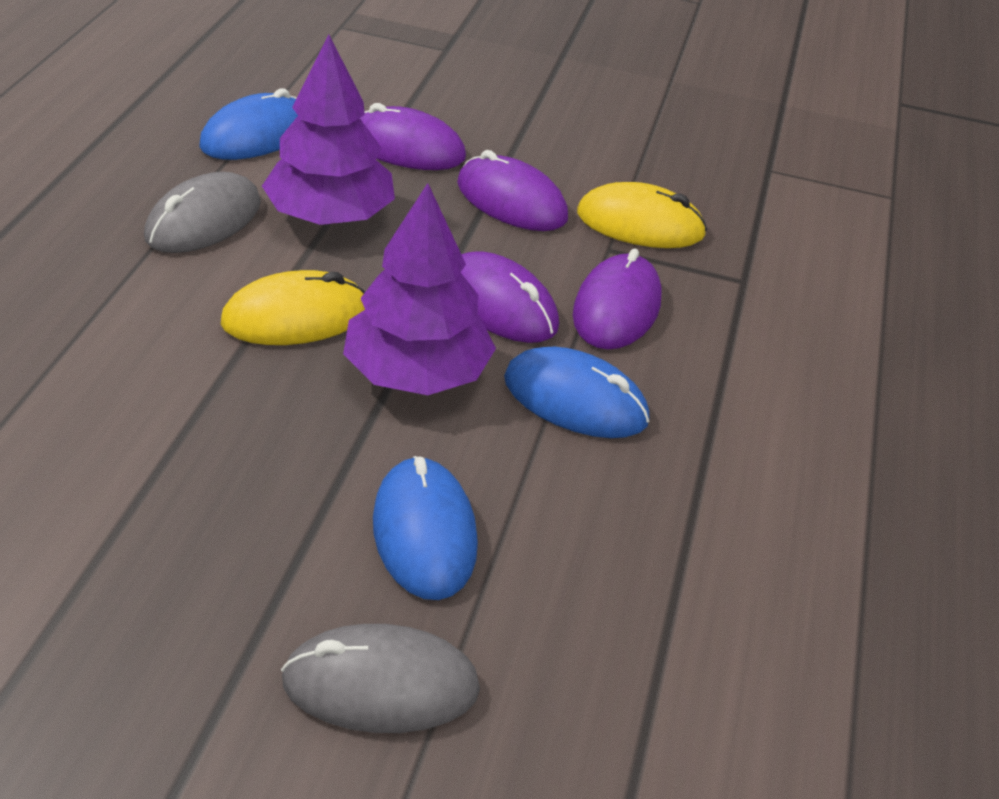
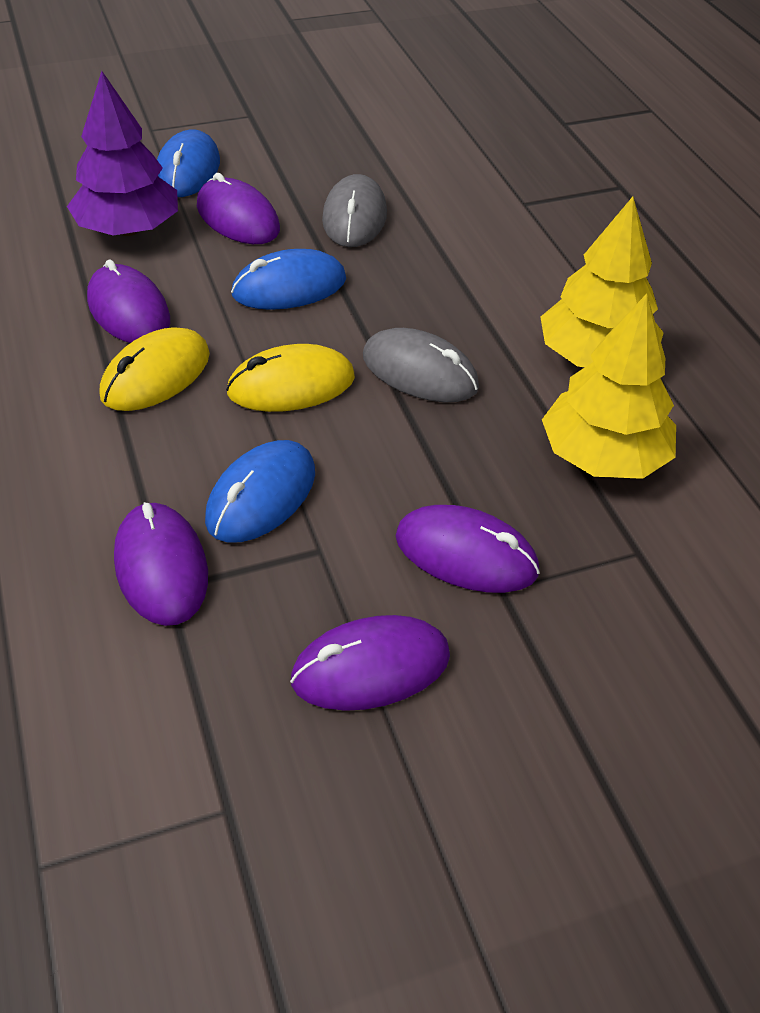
purple mouse: 4 -> 5
purple tree: 2 -> 1
yellow tree: 0 -> 2

